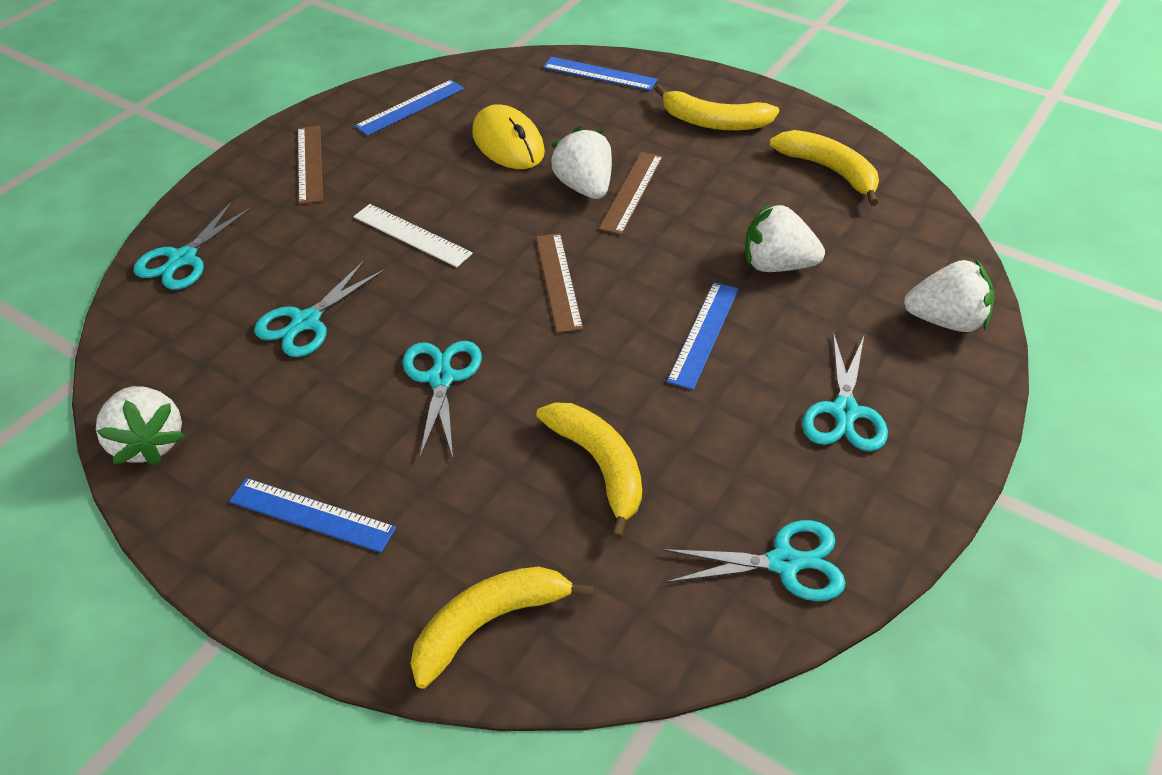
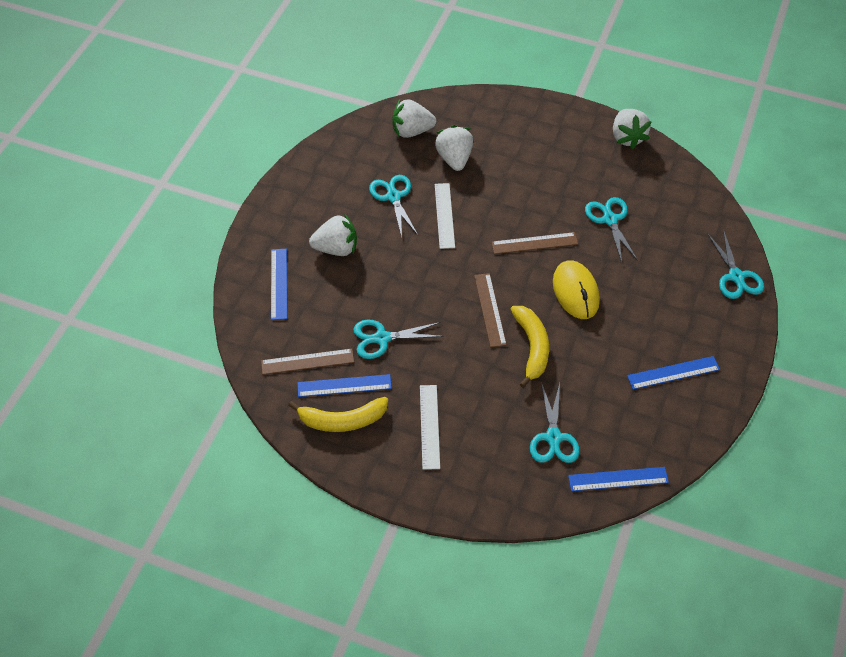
white ruler: 1 -> 2
yellow banana: 4 -> 2

